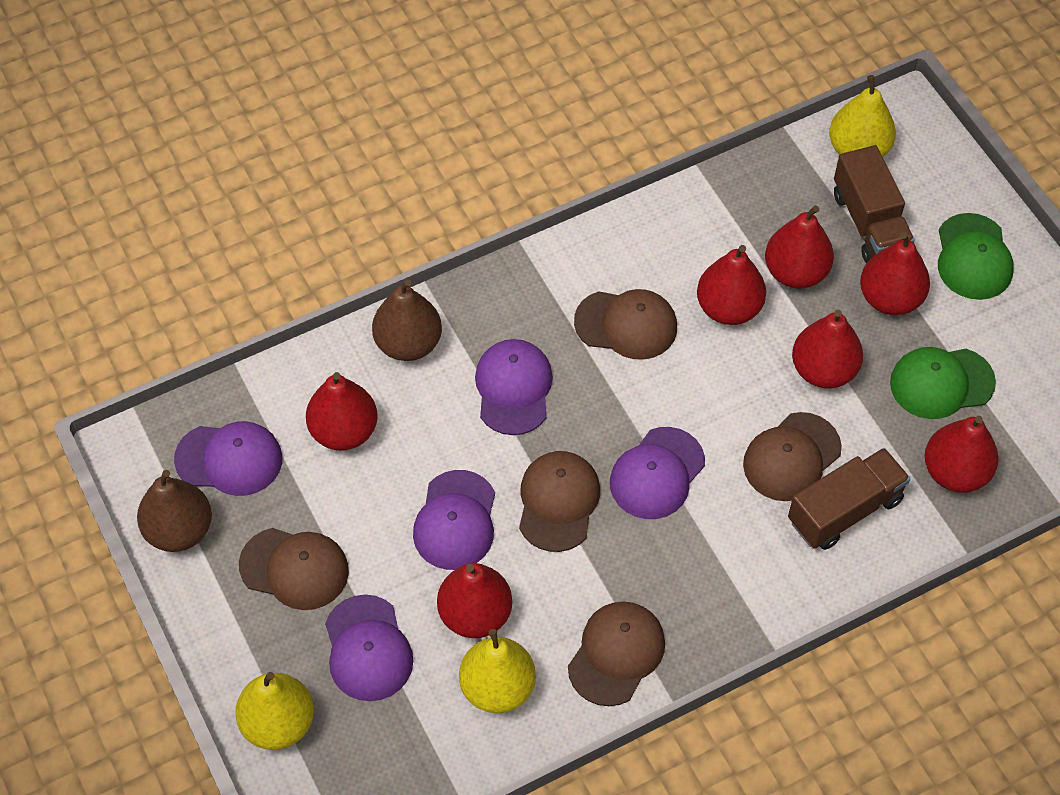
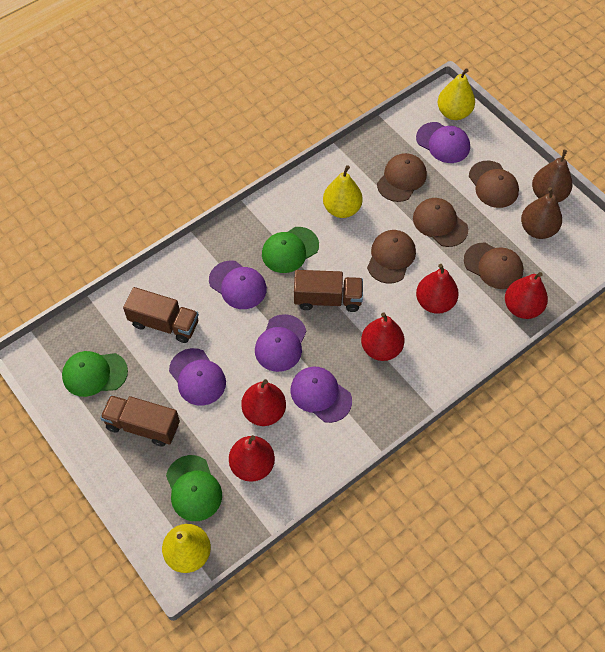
brown truck: 2 -> 3
green cap: 2 -> 3
red pear: 7 -> 5

